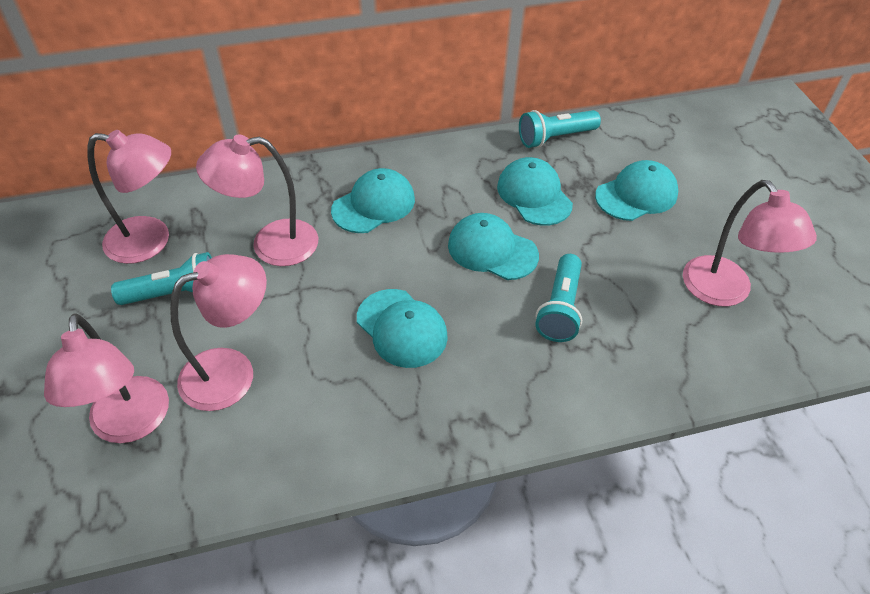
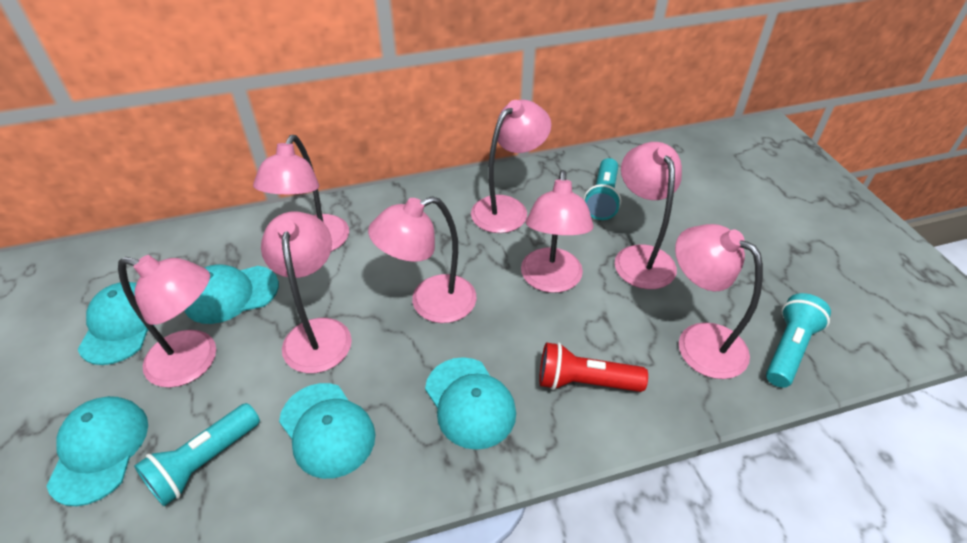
pink lamp: 5 -> 8
red flashlight: 0 -> 1

